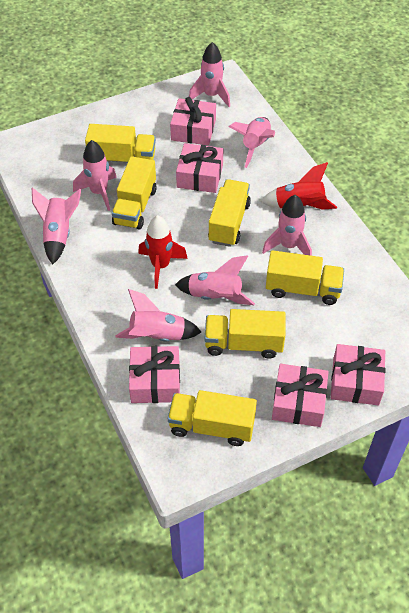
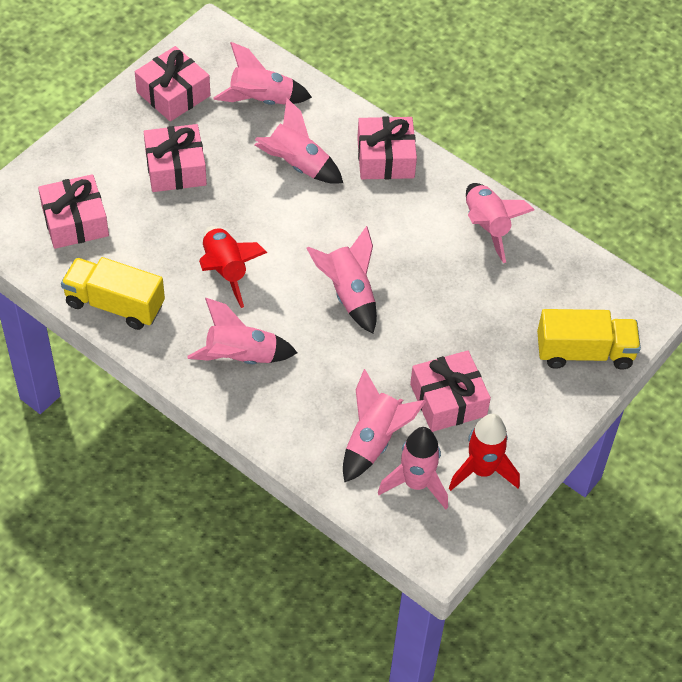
yellow truck: 6 -> 2

